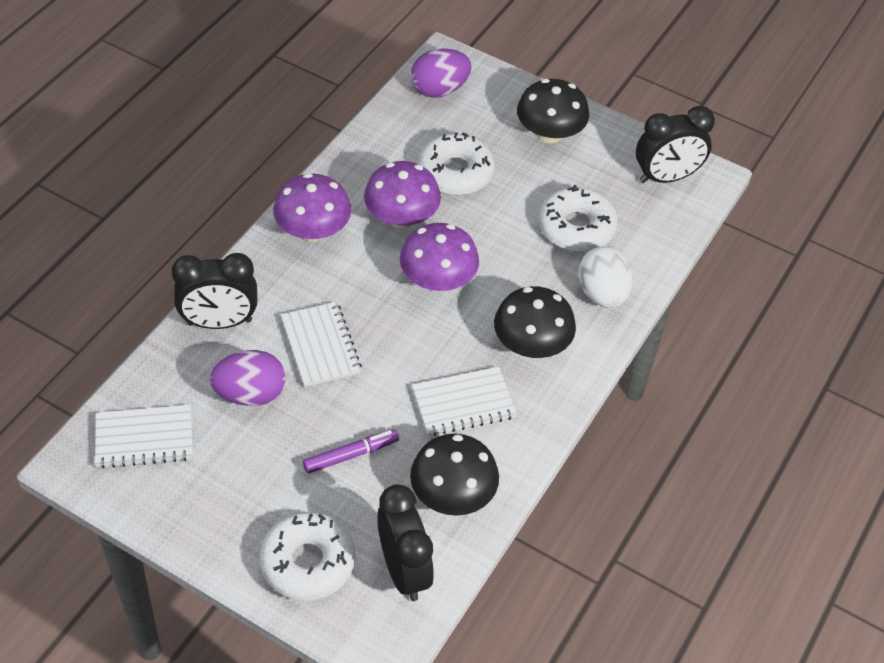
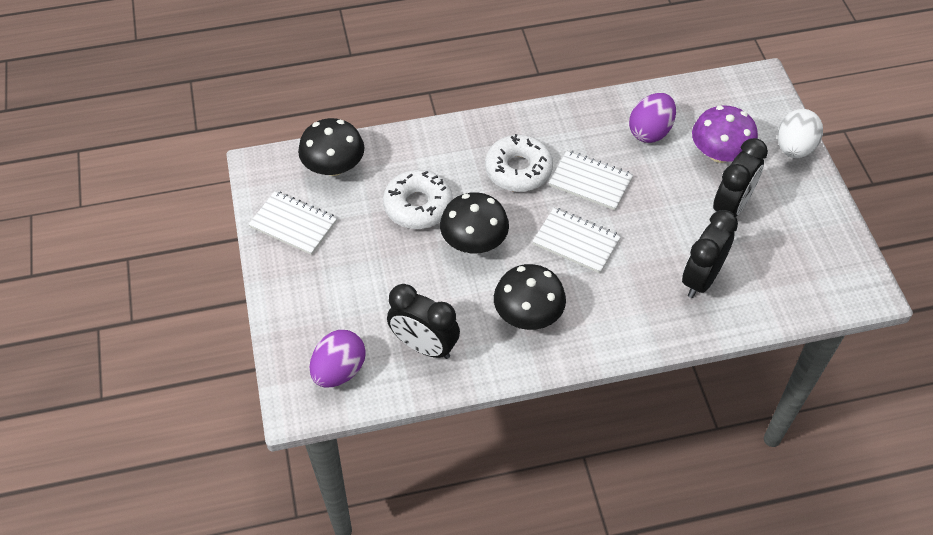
purple marker: 1 -> 0
purple mushroom: 3 -> 1
white donut: 3 -> 2

